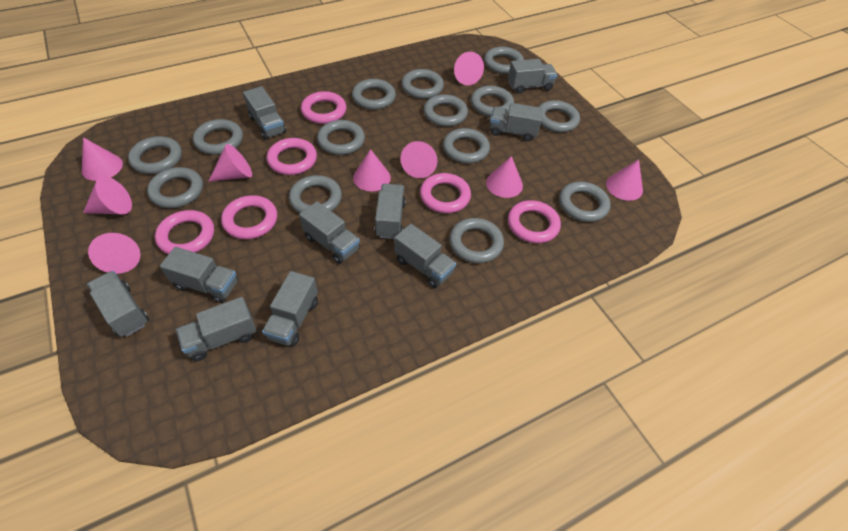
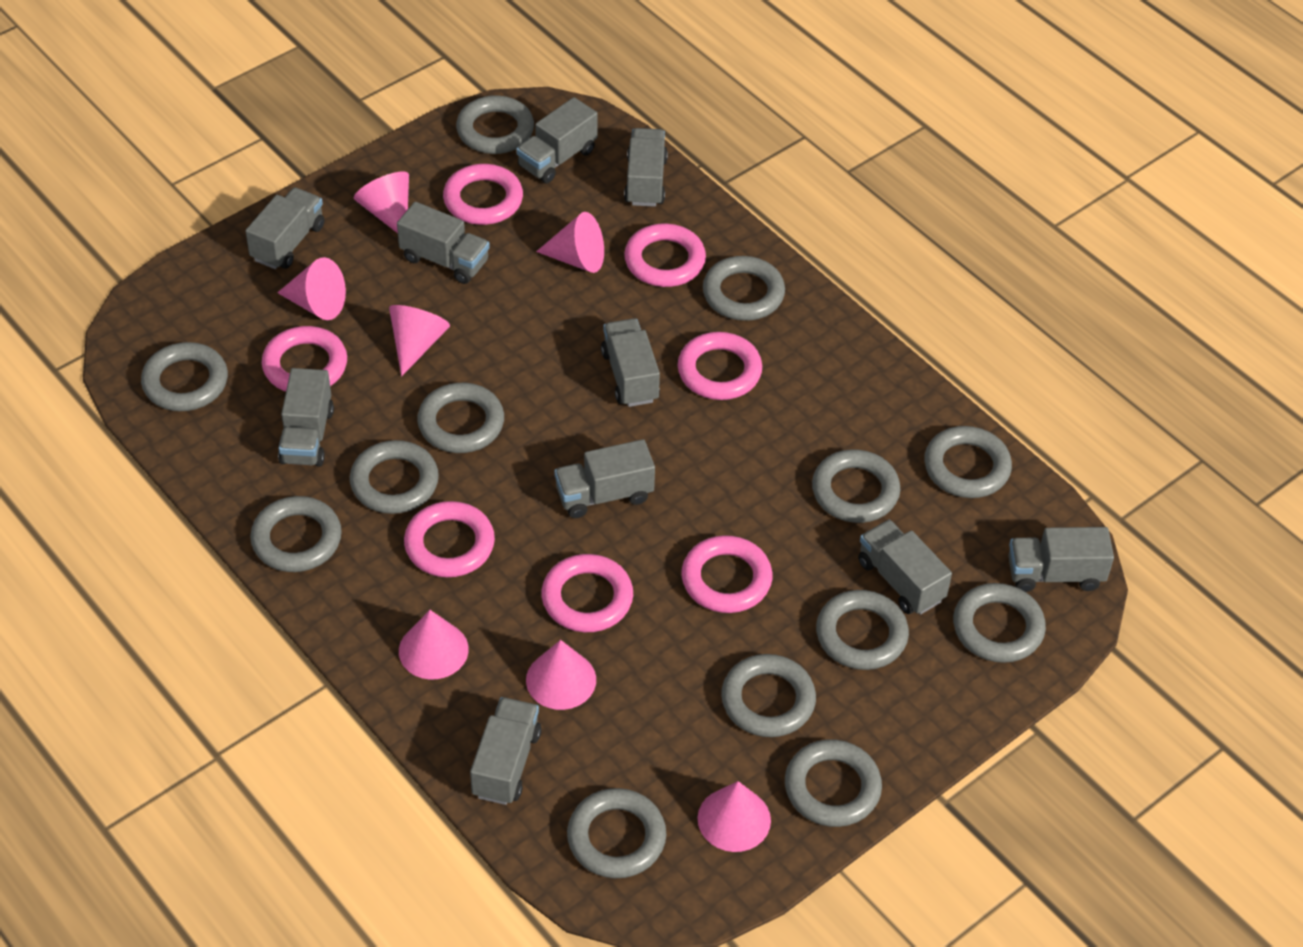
grey ring: 14 -> 13
pink cone: 9 -> 7
pink ring: 6 -> 7

